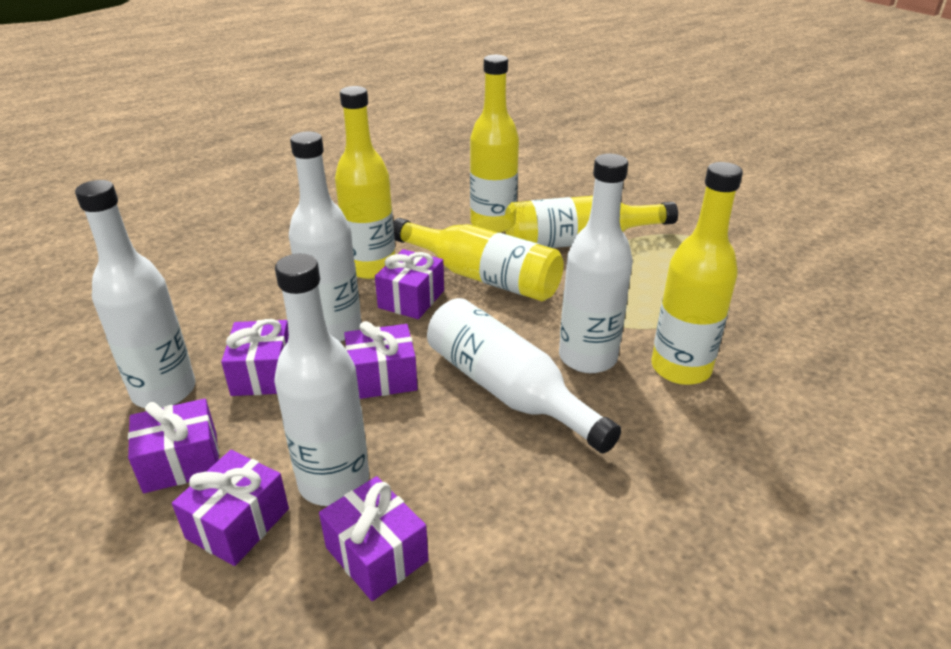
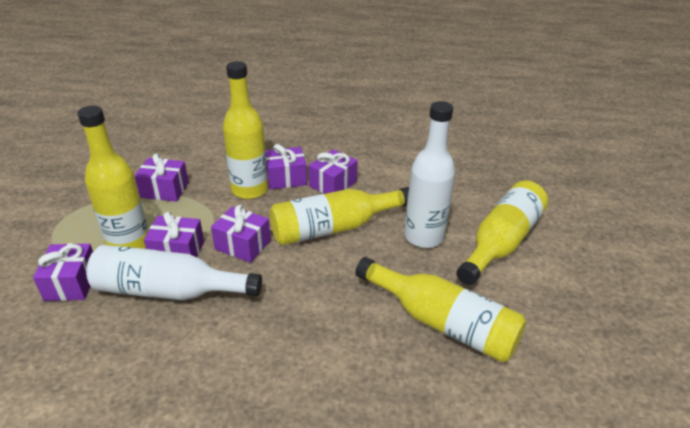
white bottle: 5 -> 2

